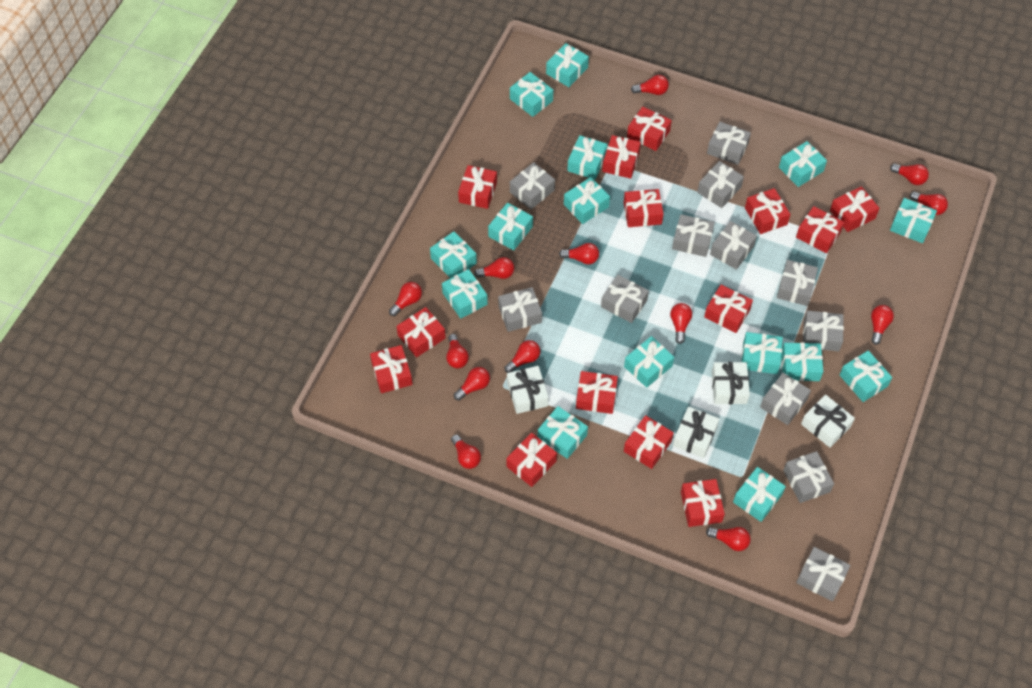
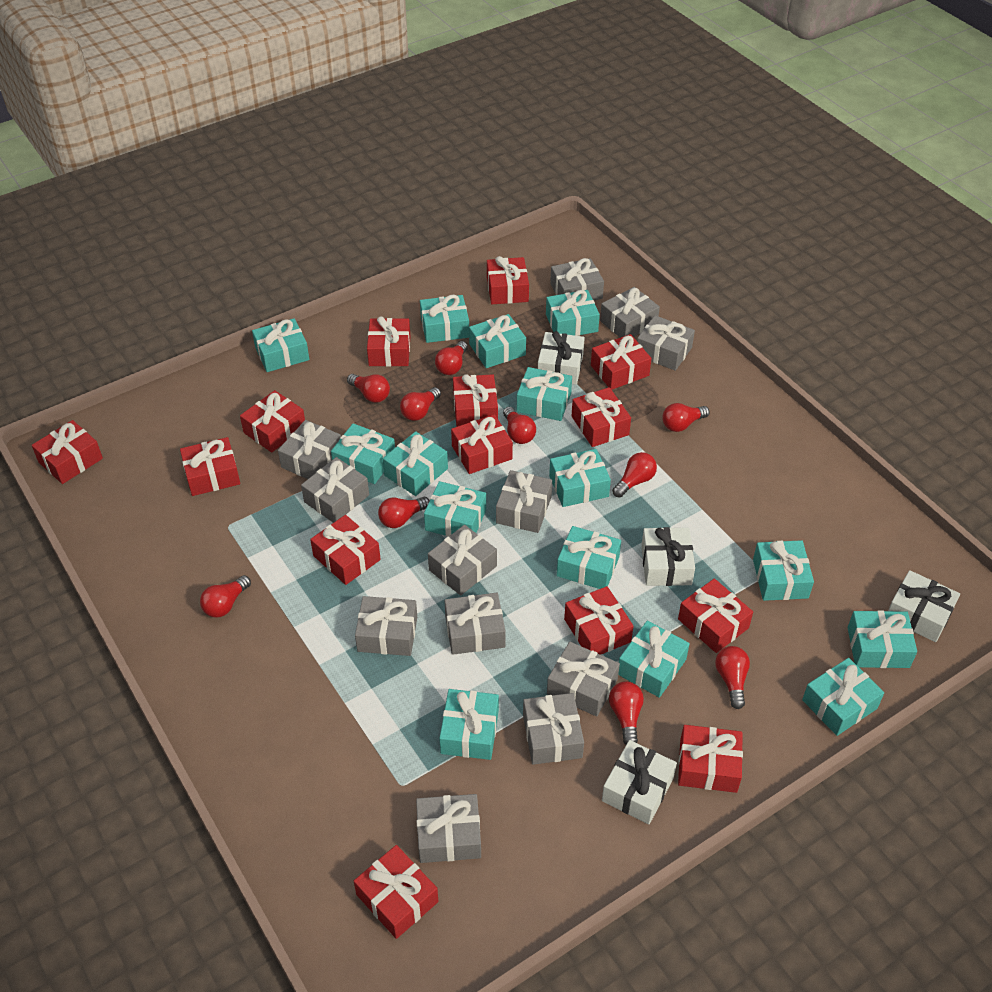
red light bulb: 13 -> 10

